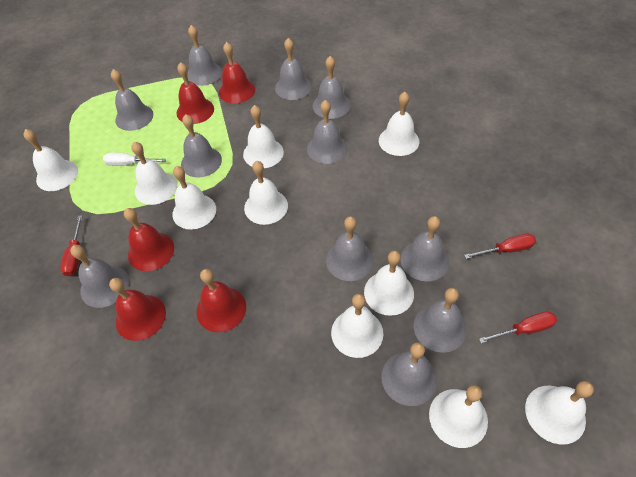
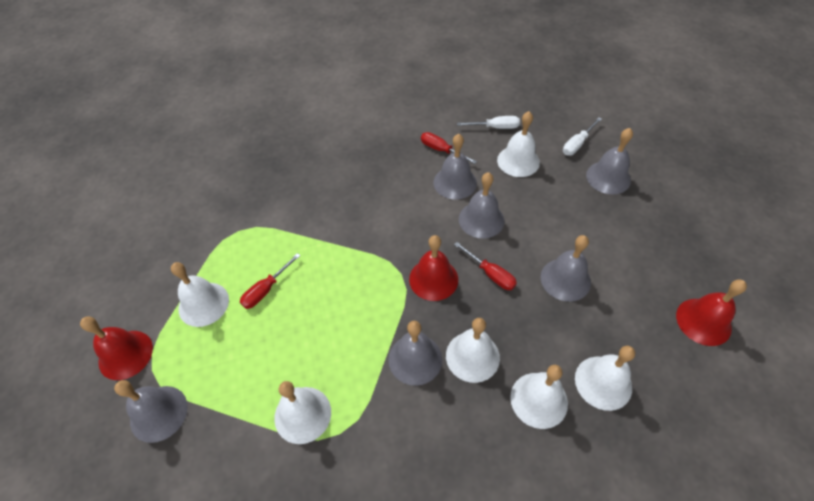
grey bell: 11 -> 6
red bell: 5 -> 3
white bell: 10 -> 6
white screwdriver: 1 -> 2

